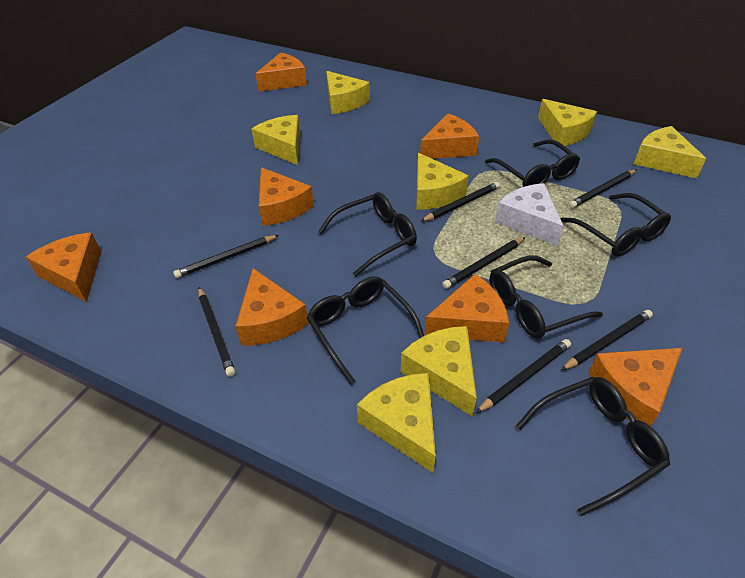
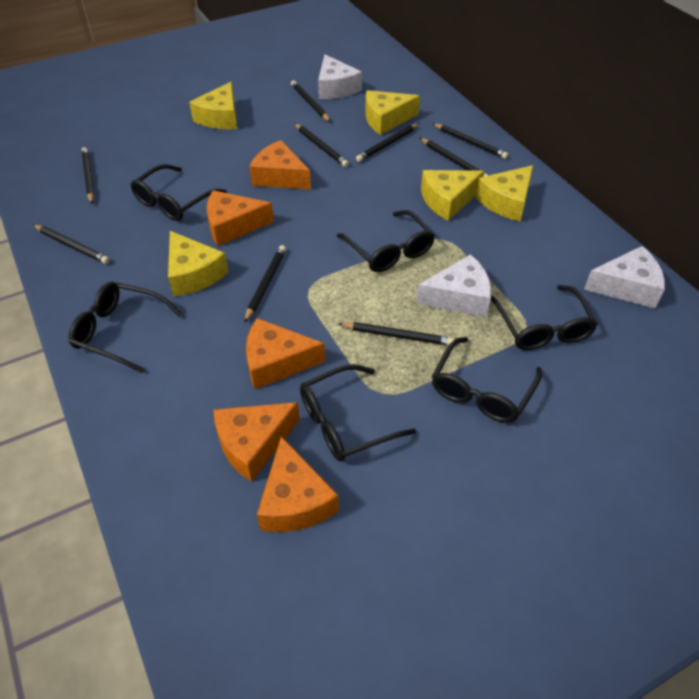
black pencil: 7 -> 9
orange cheese: 7 -> 5
white cheese: 1 -> 3
yellow cheese: 7 -> 5

